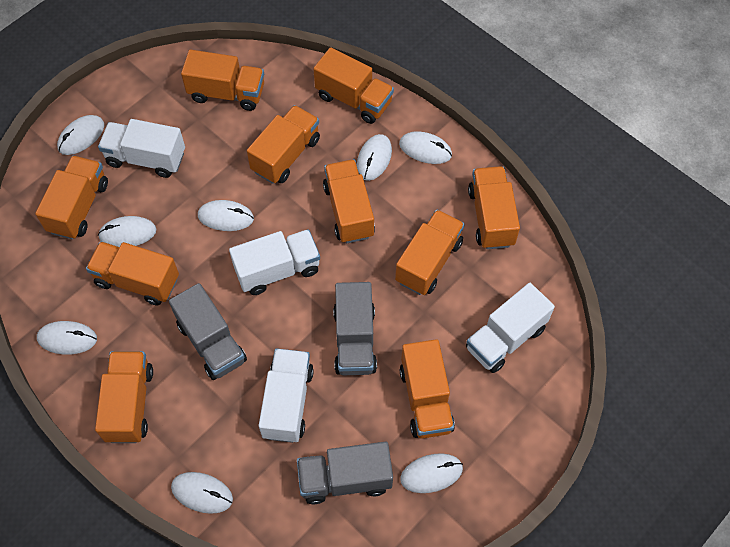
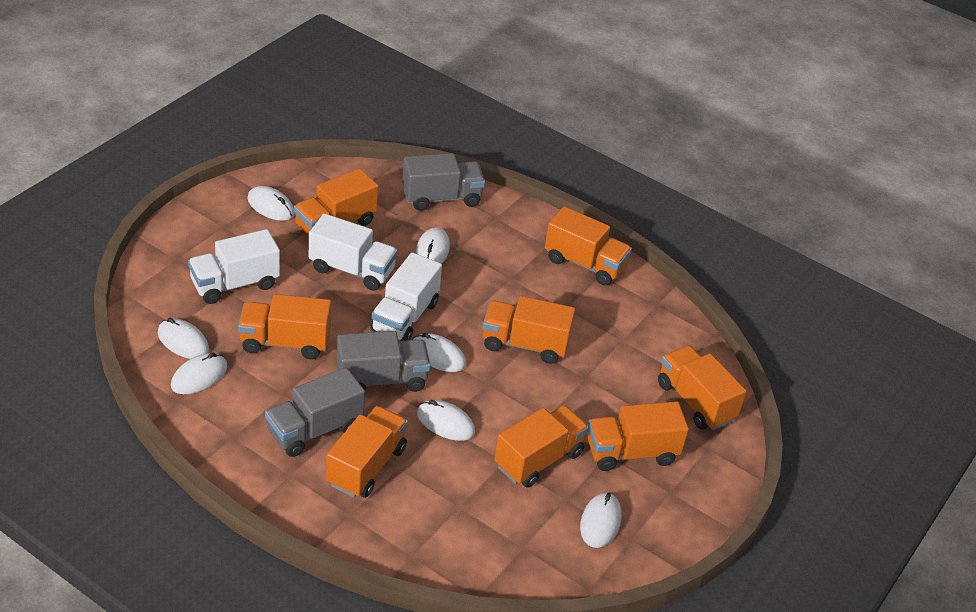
orange truck: 10 -> 8
white mouse: 8 -> 7
white truck: 4 -> 3

